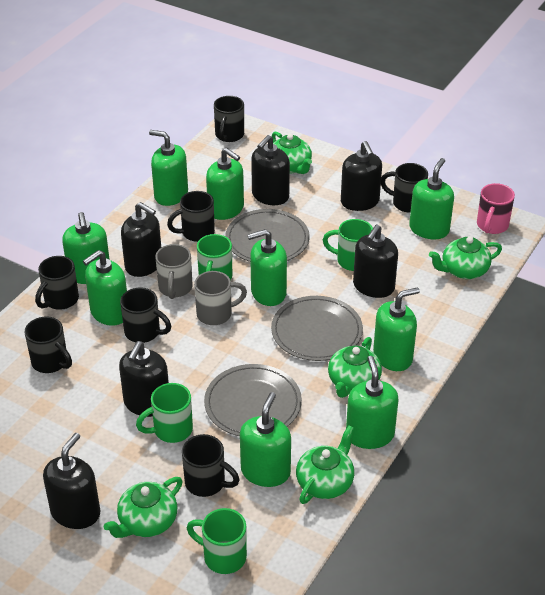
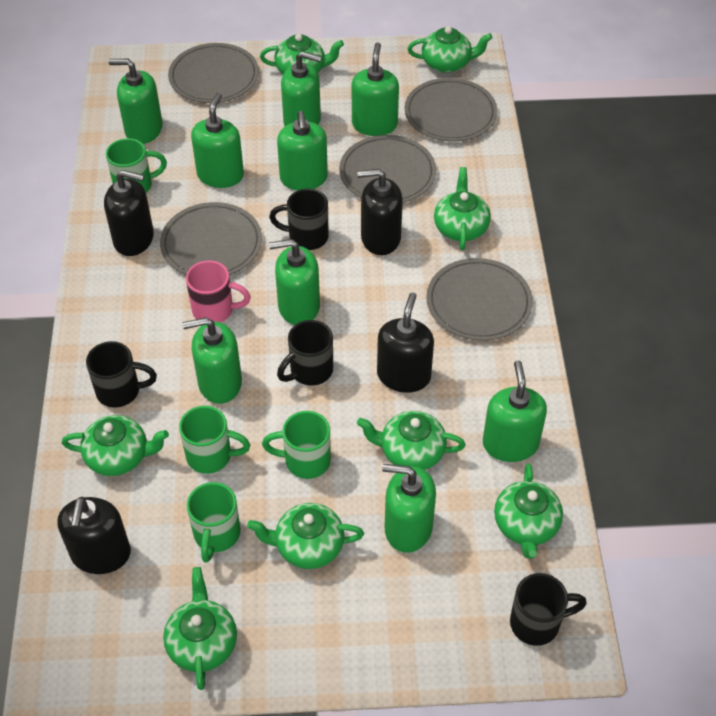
black mug: 7 -> 4
black soap dispenser: 6 -> 4
green teapot: 5 -> 8
grey mug: 2 -> 0
grey plate: 3 -> 5

